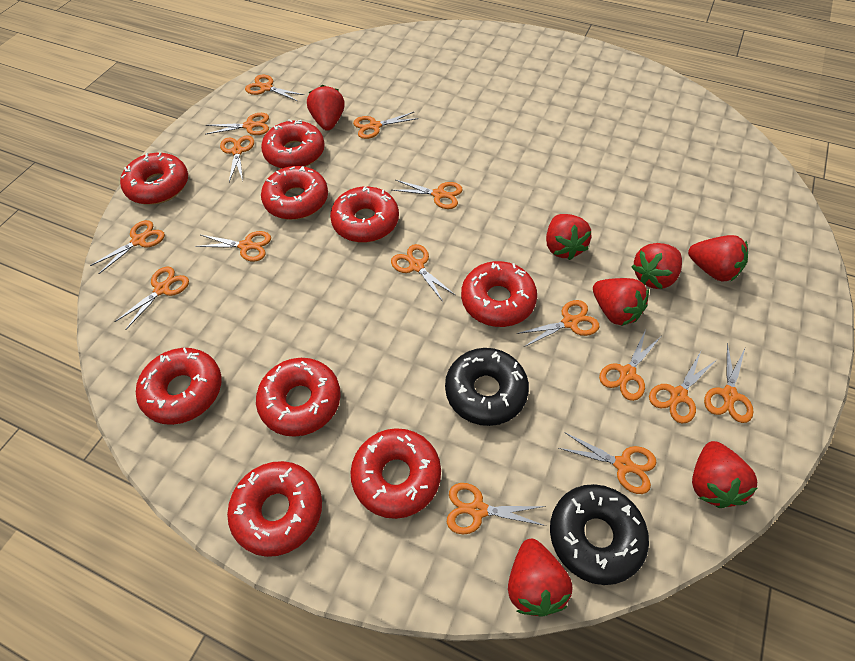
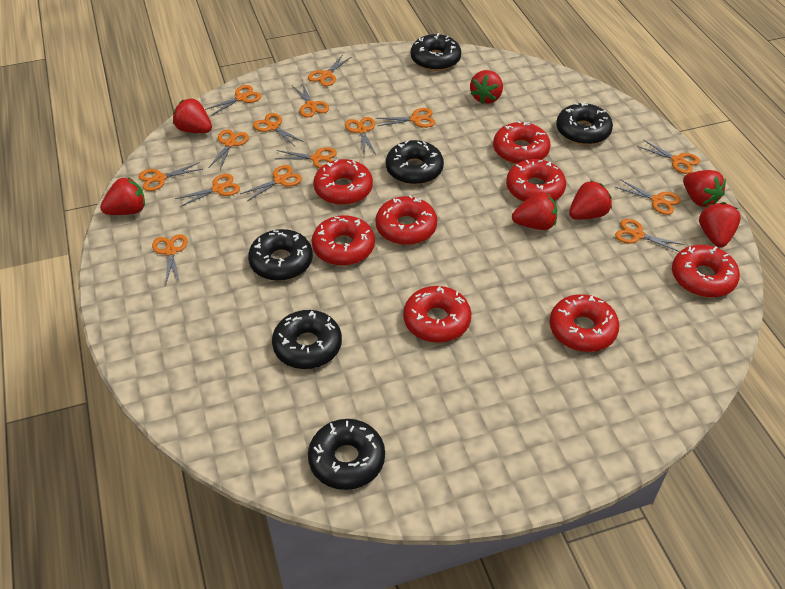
black donut: 2 -> 6
red donut: 9 -> 8

